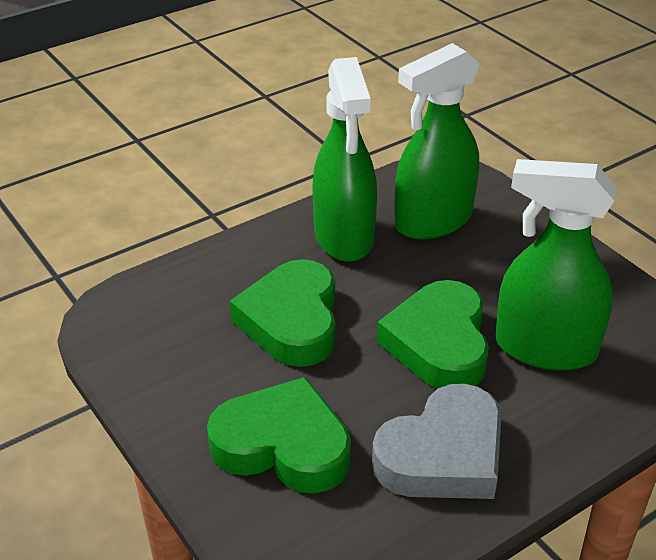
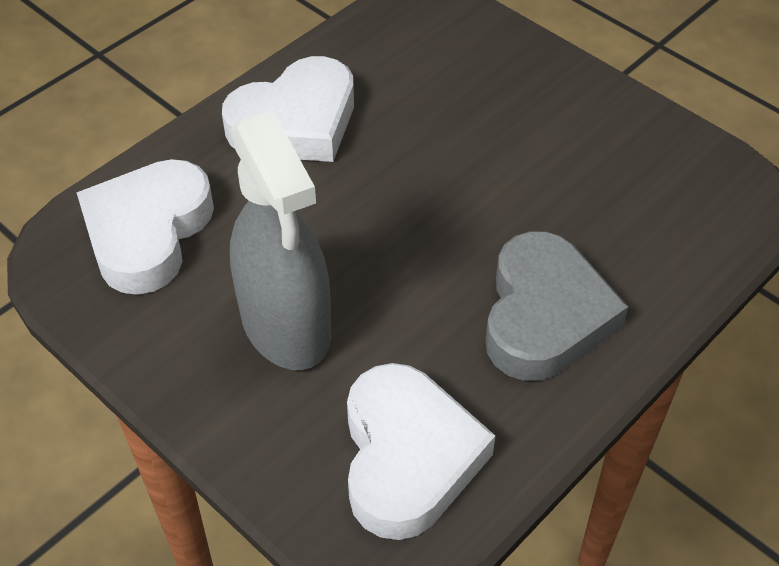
green heart: 3 -> 0
green spray bottle: 3 -> 0
grey spray bottle: 0 -> 1
white heart: 0 -> 3

